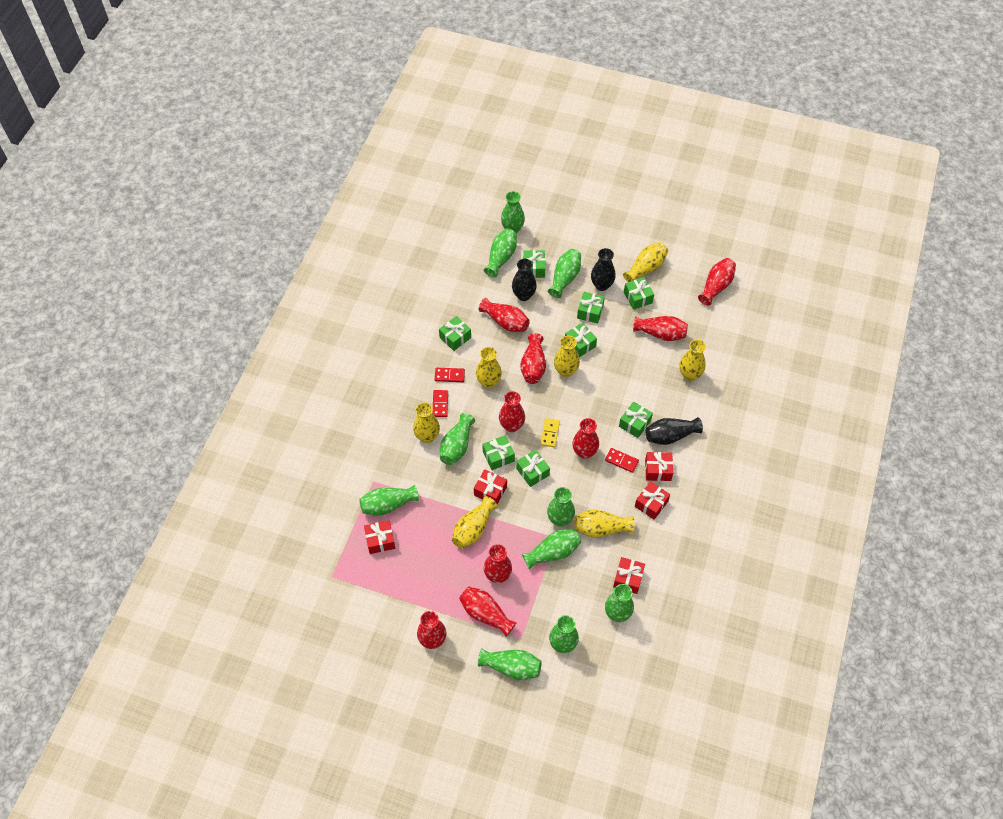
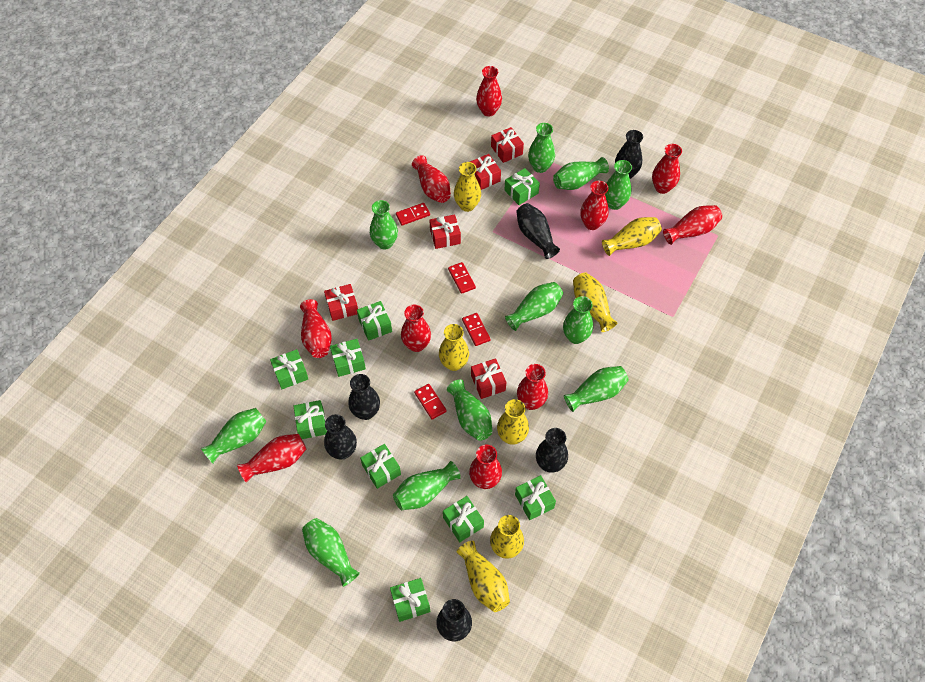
black vase: 3 -> 6
green gift: 8 -> 9
green vase: 10 -> 11
red domino: 3 -> 4
red vase: 9 -> 10
yellow domino: 1 -> 0

